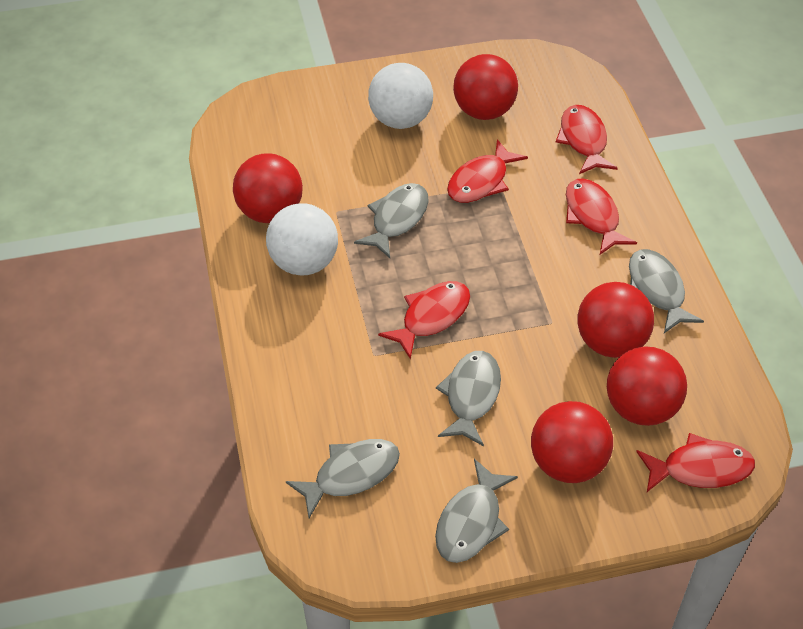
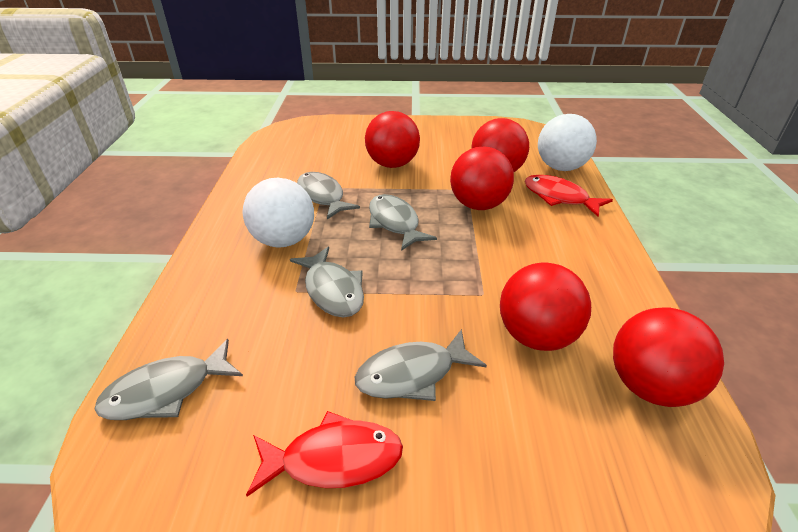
red fish: 5 -> 2

